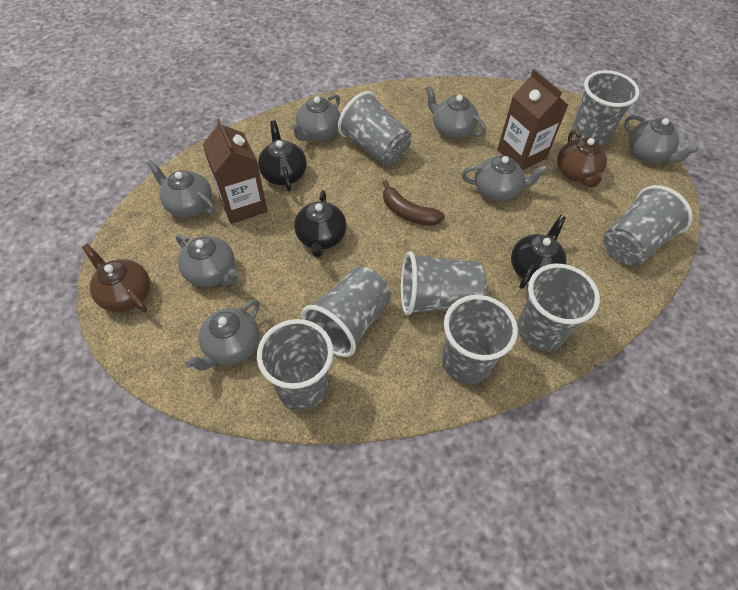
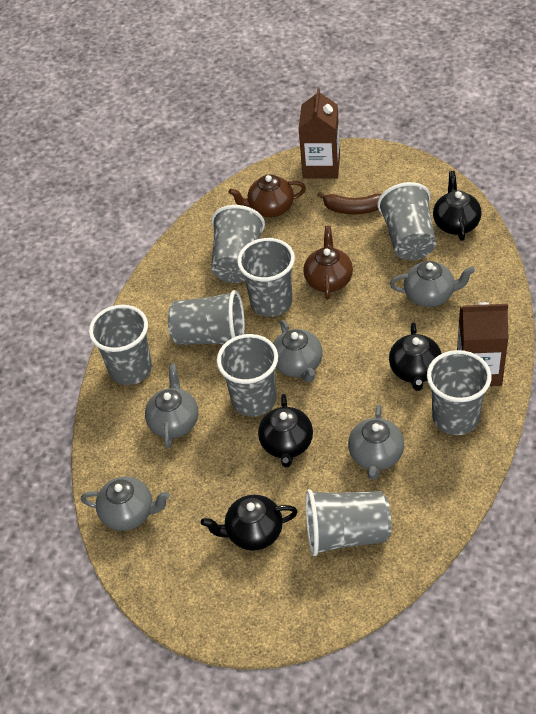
black teapot: 3 -> 4
grey teapot: 7 -> 5

